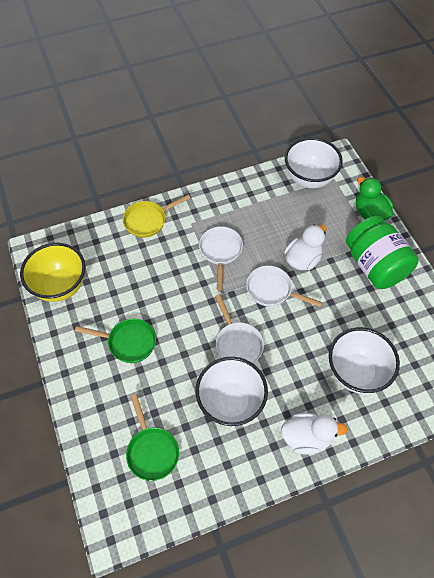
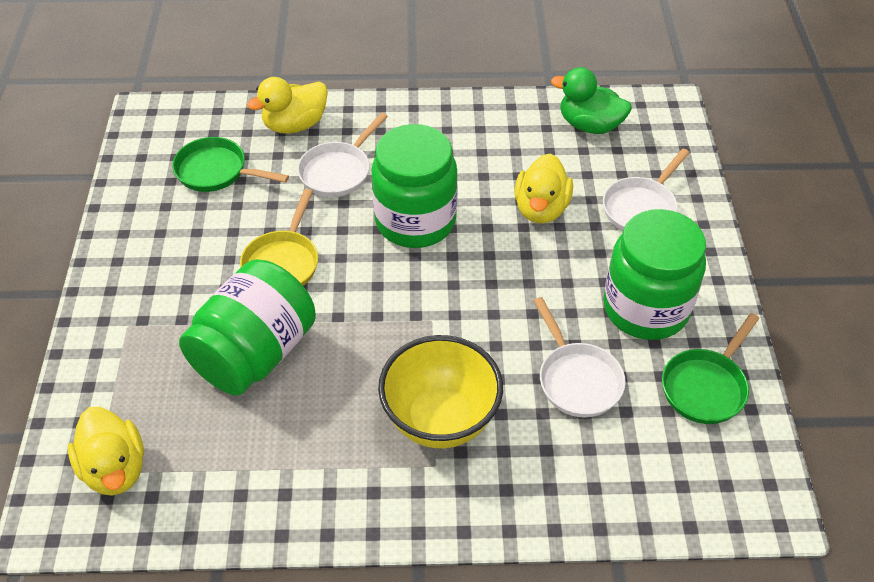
green jar: 1 -> 3
white bowl: 3 -> 0
white duck: 2 -> 0
yellow duck: 0 -> 3

